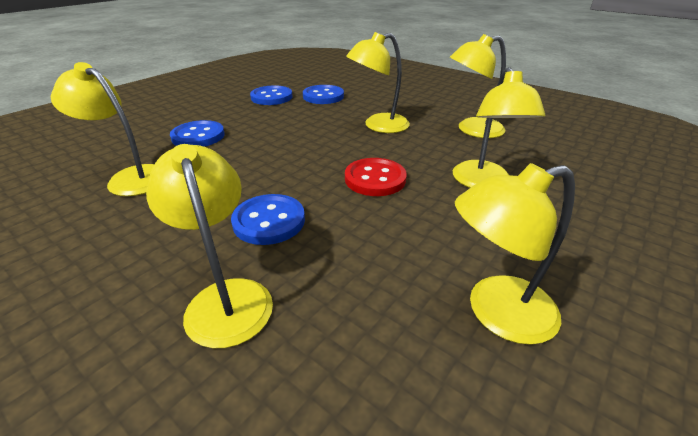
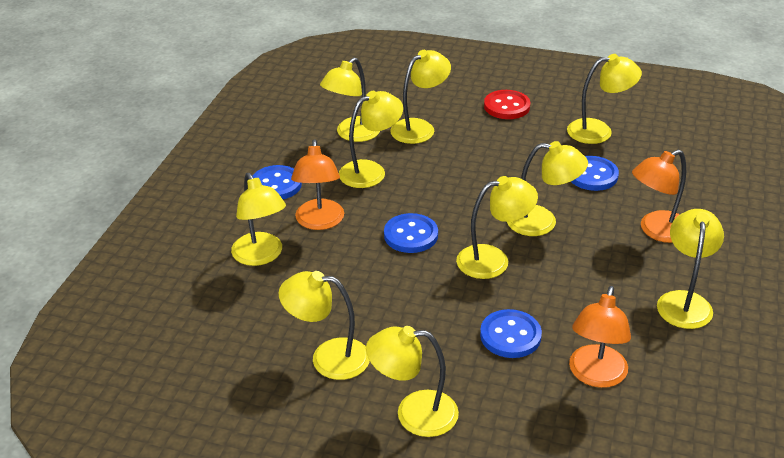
orange lamp: 0 -> 3
yellow lamp: 6 -> 10

